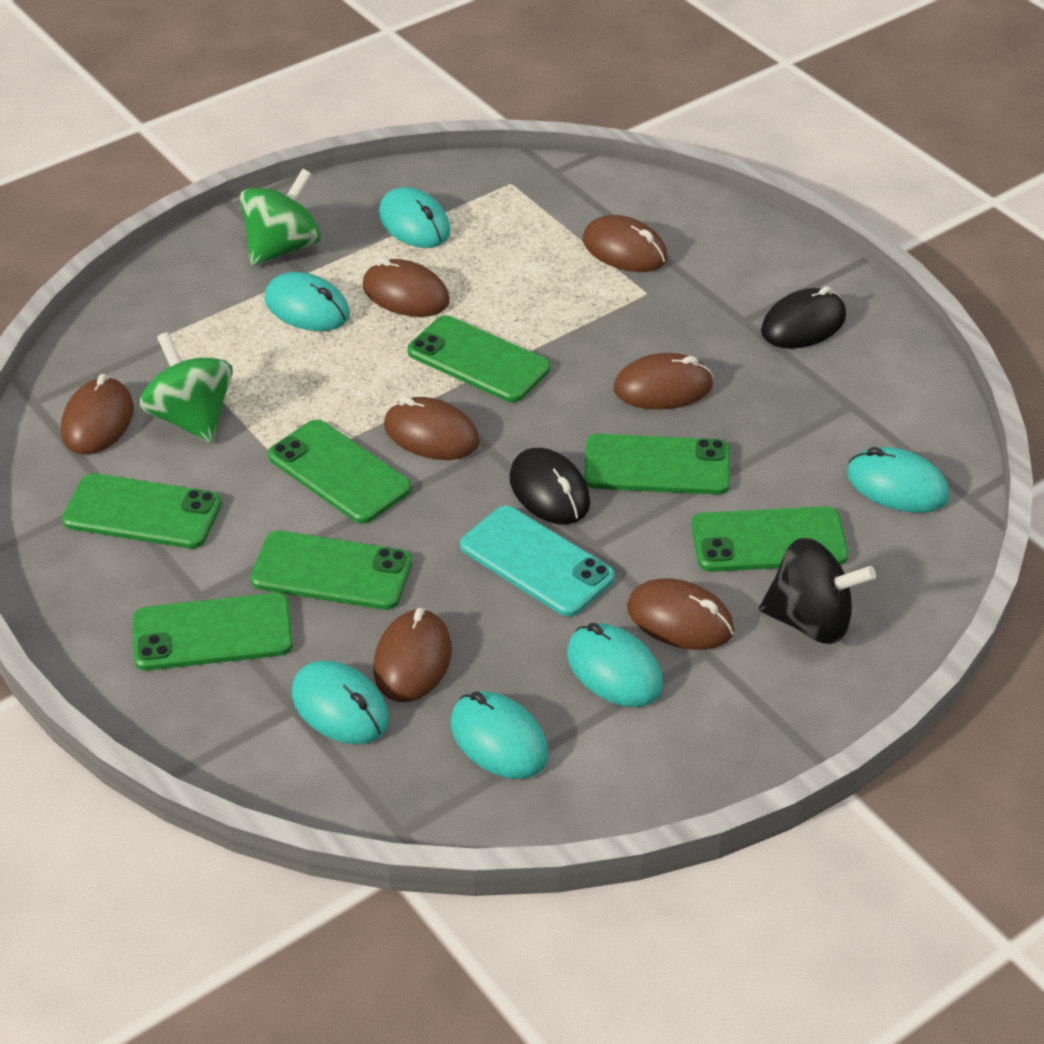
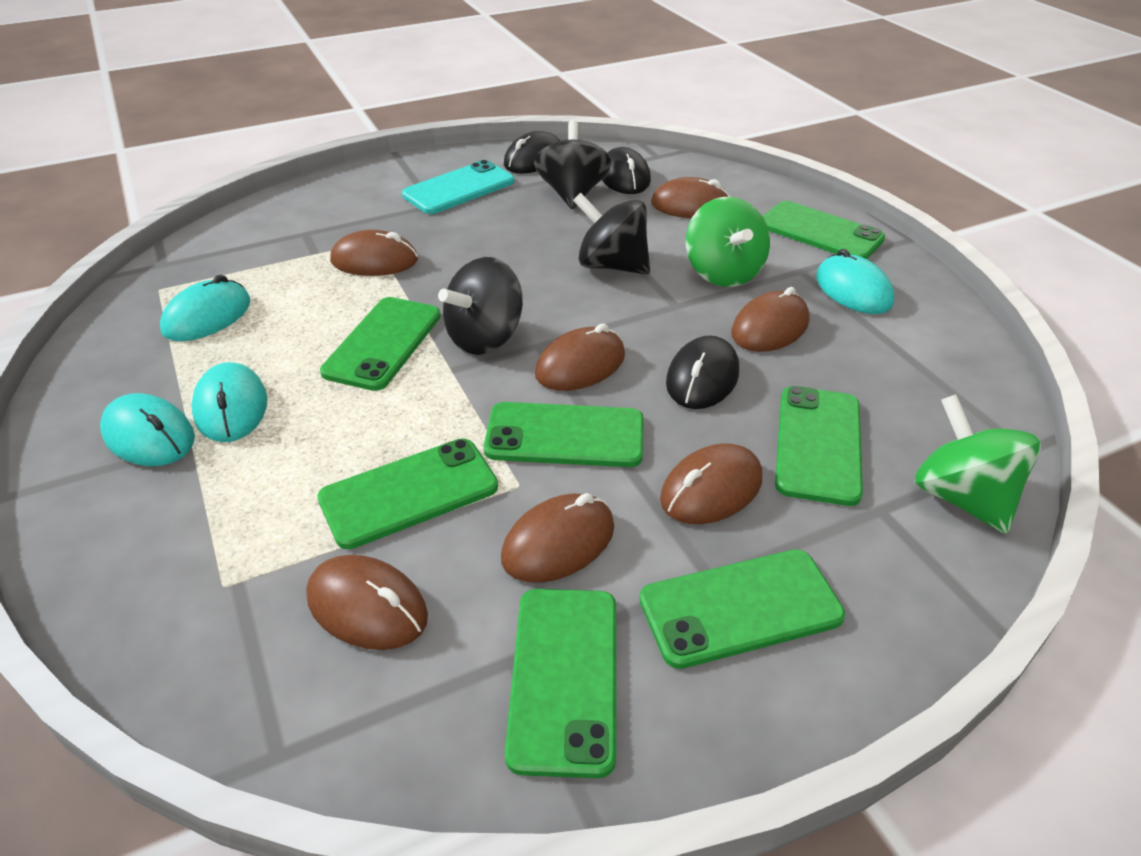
black mouse: 2 -> 3
black spinning top: 1 -> 3
turquoise mouse: 6 -> 4

